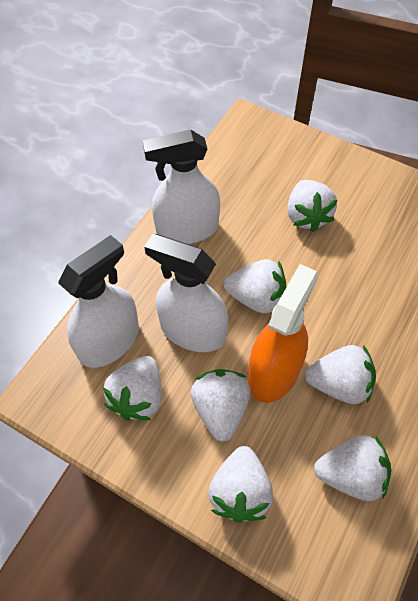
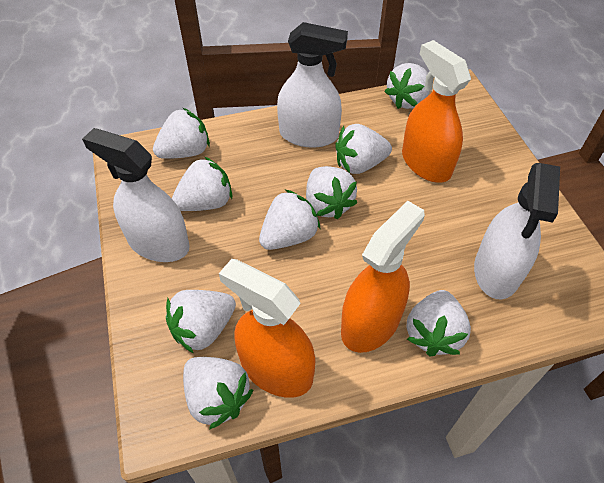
orange spray bottle: 1 -> 3
white strawberry: 7 -> 9

